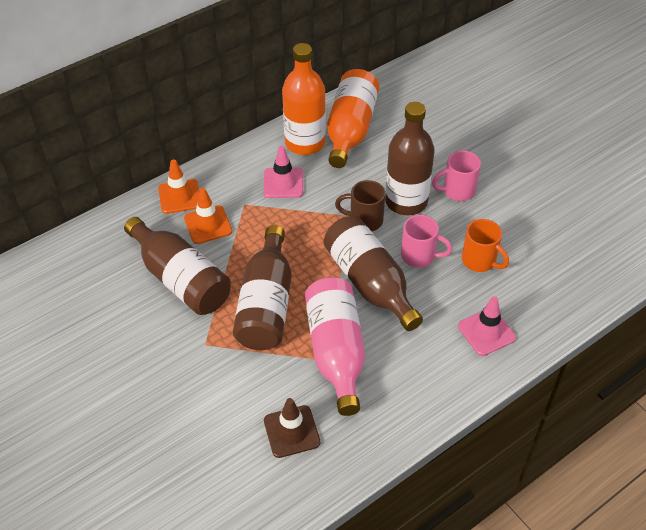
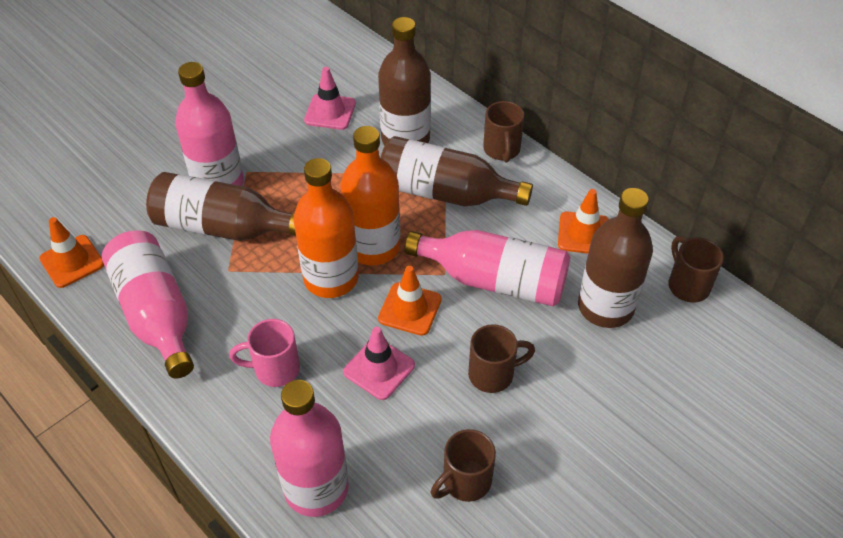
brown mug: 1 -> 4
brown traffic cone: 1 -> 0
orange mug: 1 -> 0
orange traffic cone: 2 -> 3
pink bottle: 1 -> 4
pink mug: 2 -> 1

